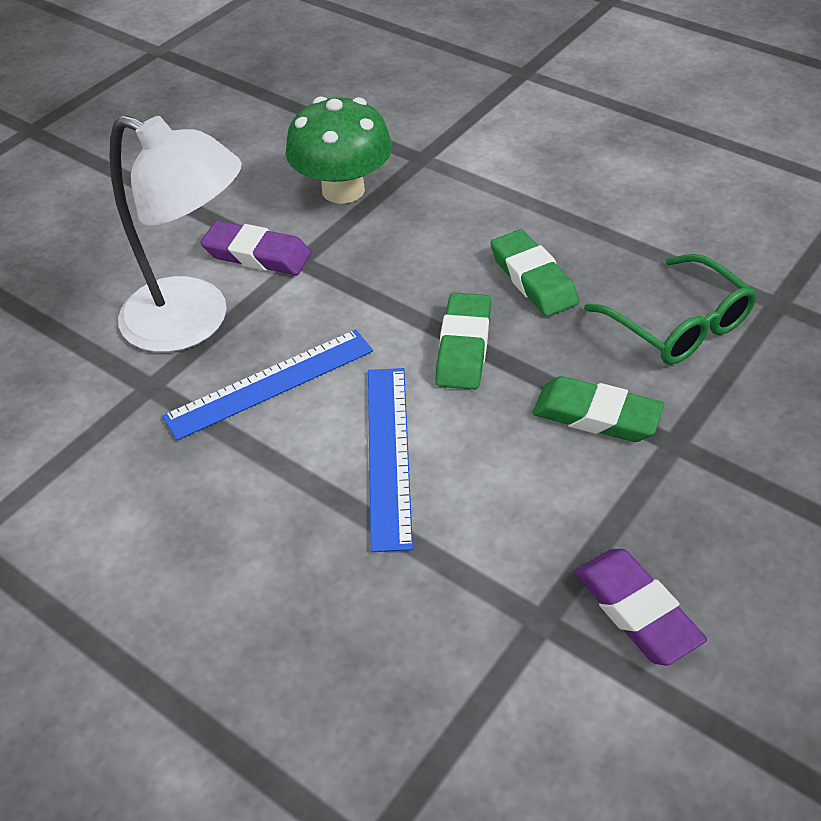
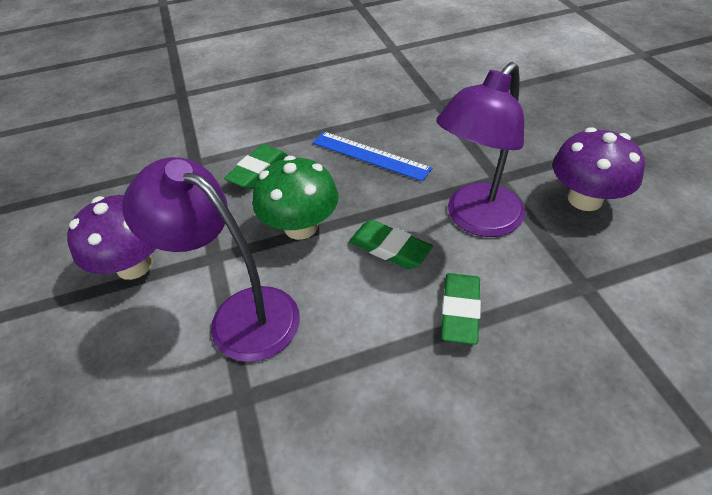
blue ruler: 2 -> 1
green glasses: 1 -> 0
purple eraser: 2 -> 0
purple lamp: 0 -> 2
purple mushroom: 0 -> 2
white lamp: 1 -> 0

